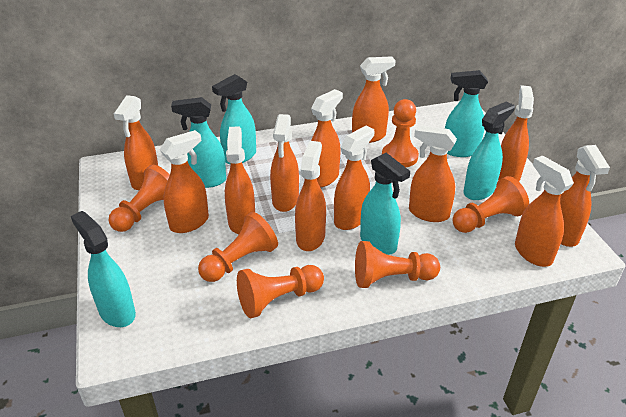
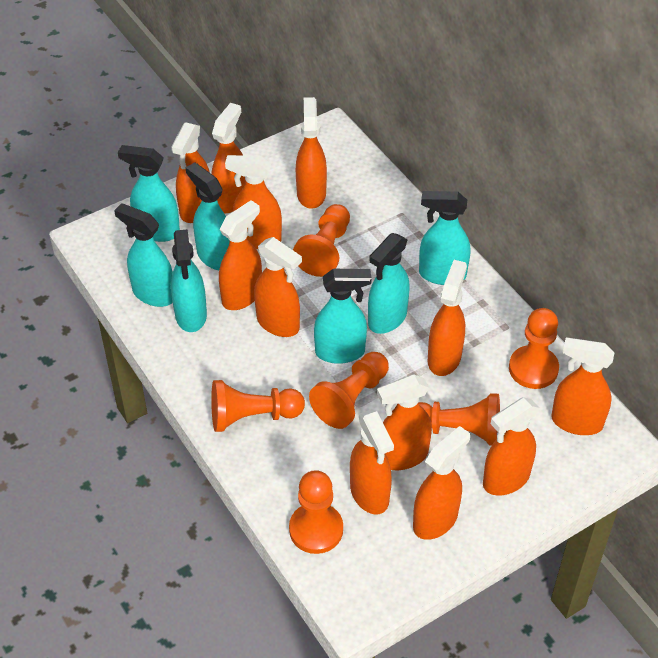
turquoise spray bottle: 6 -> 7

